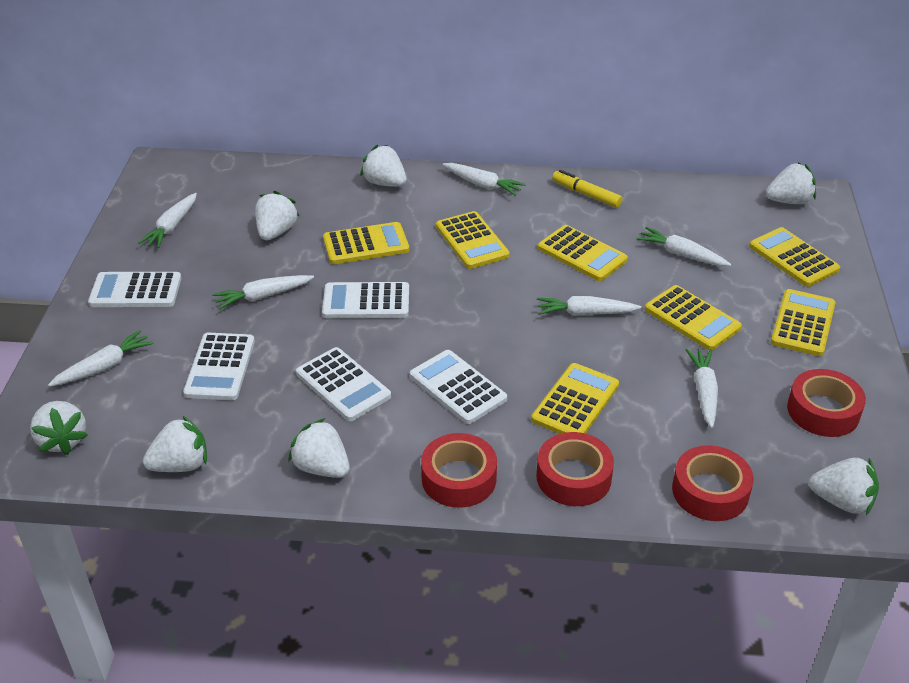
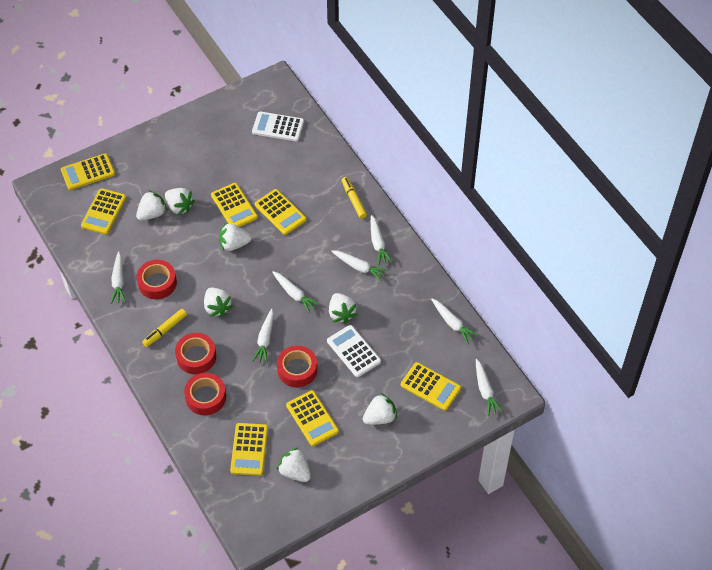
white calculator: 5 -> 2
yellow marker: 1 -> 2

